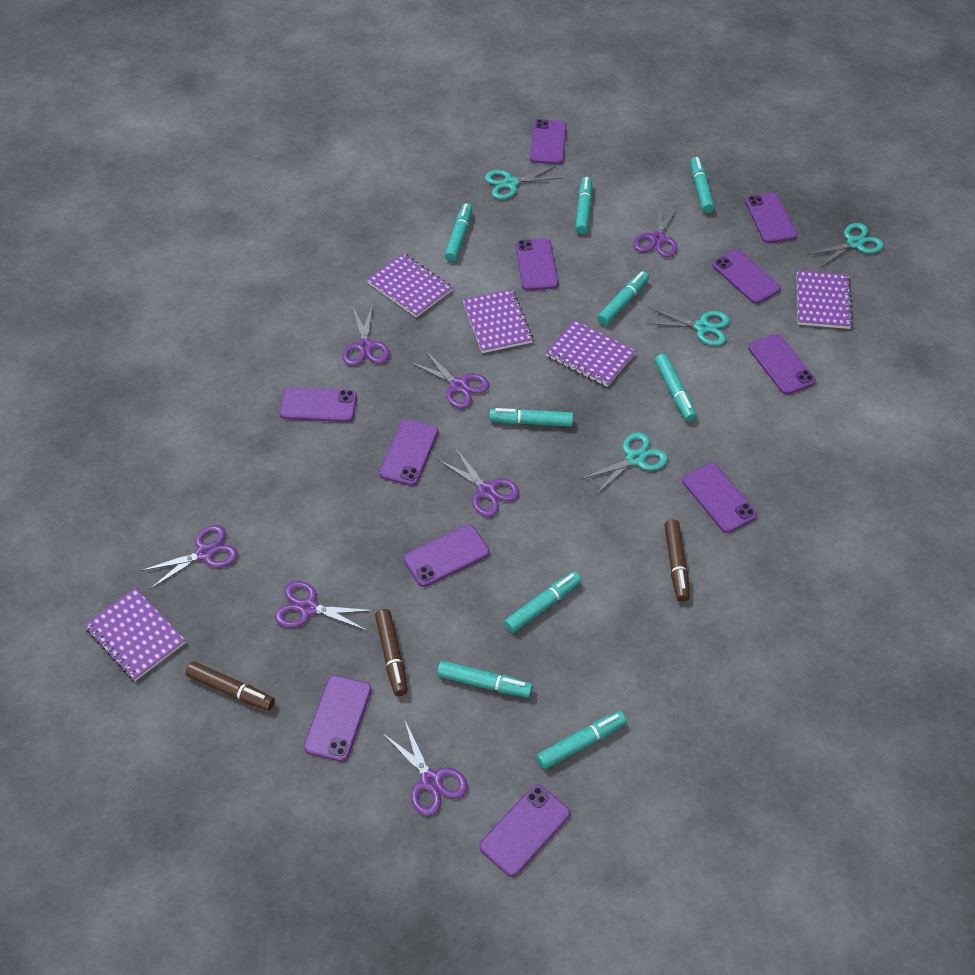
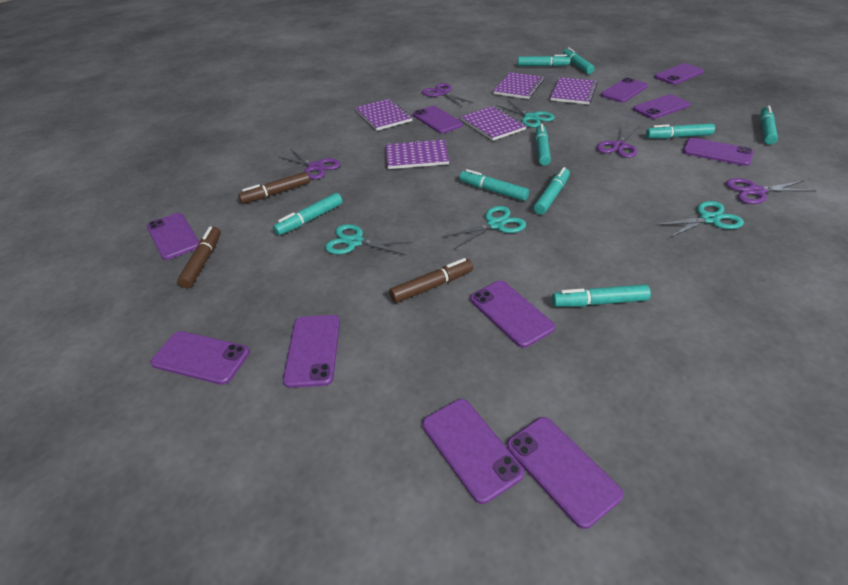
purple scissors: 7 -> 4

